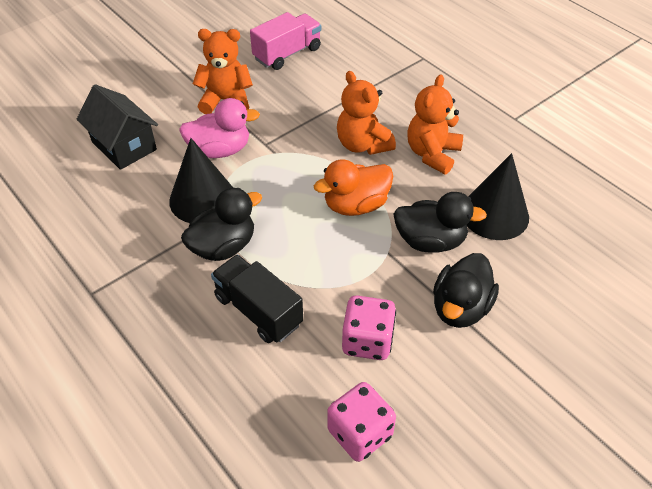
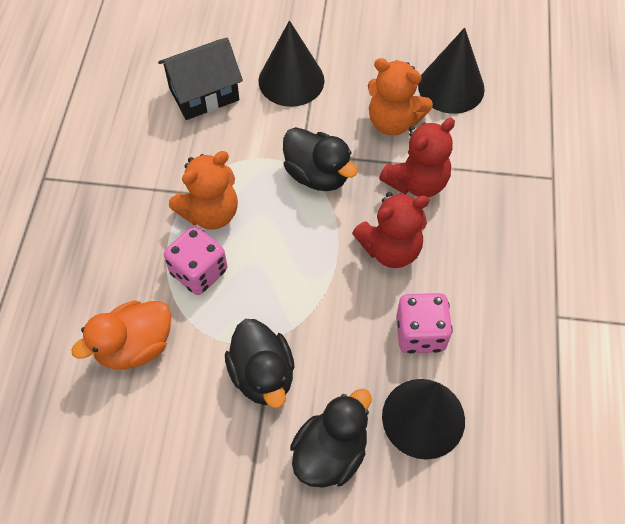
black cone: 2 -> 3
black truck: 1 -> 0
orange teddy bear: 3 -> 2
pink duck: 1 -> 0
pink truck: 1 -> 0
red teddy bear: 0 -> 2

